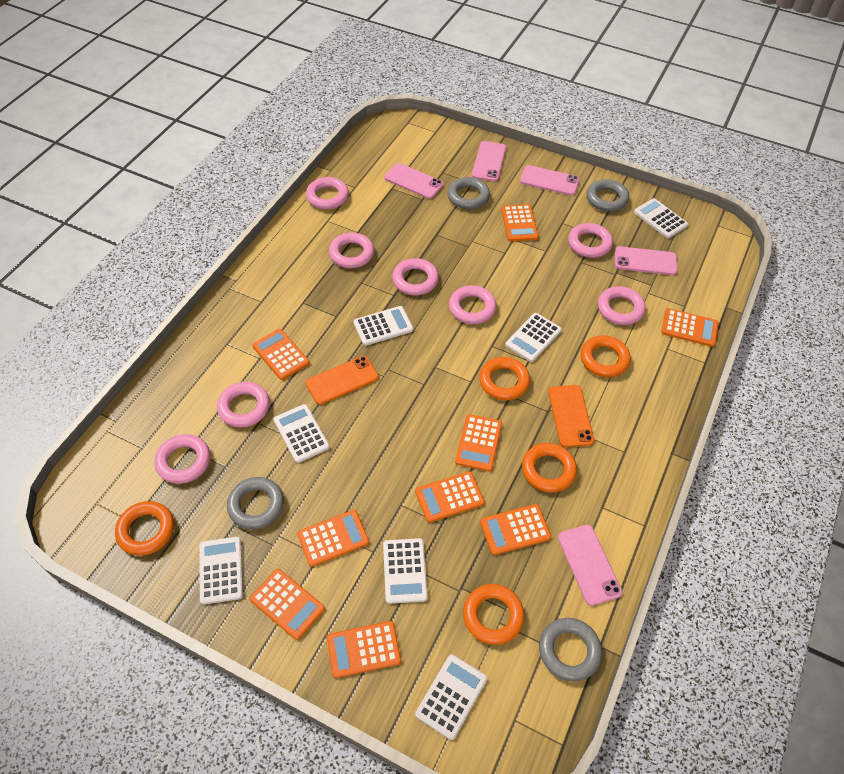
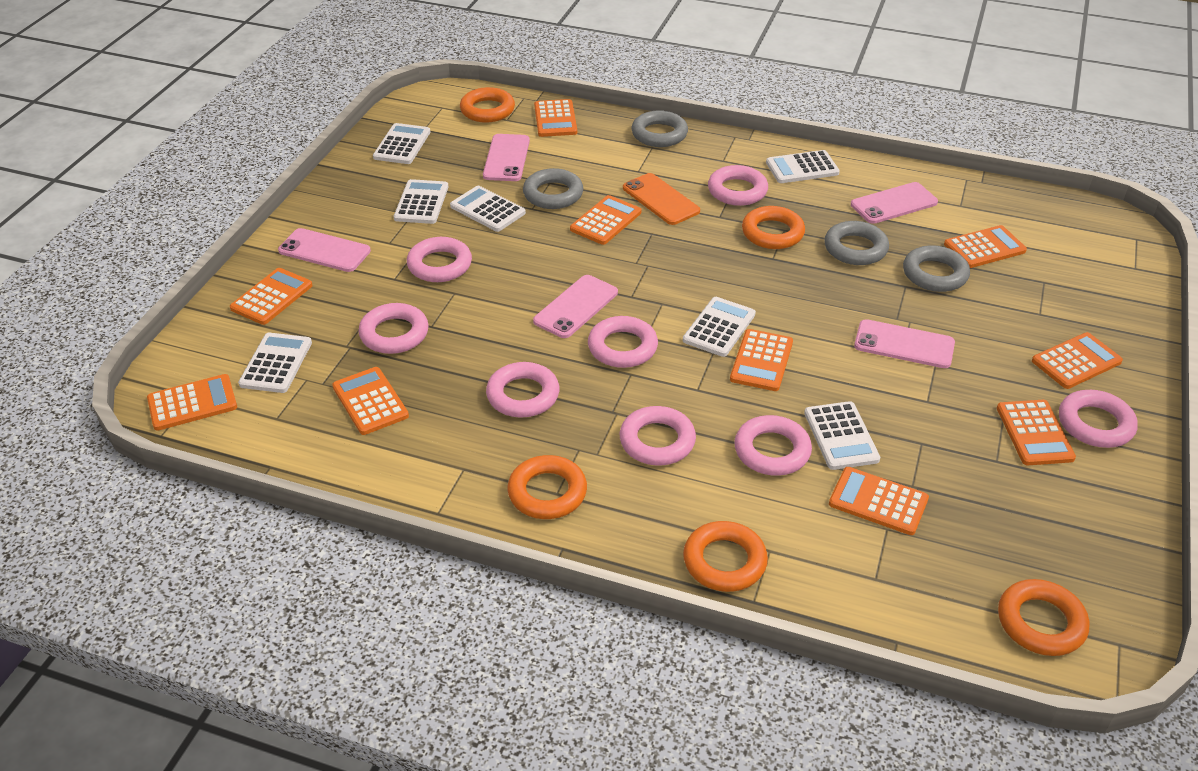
orange calculator: 9 -> 10
orange phone: 2 -> 1

